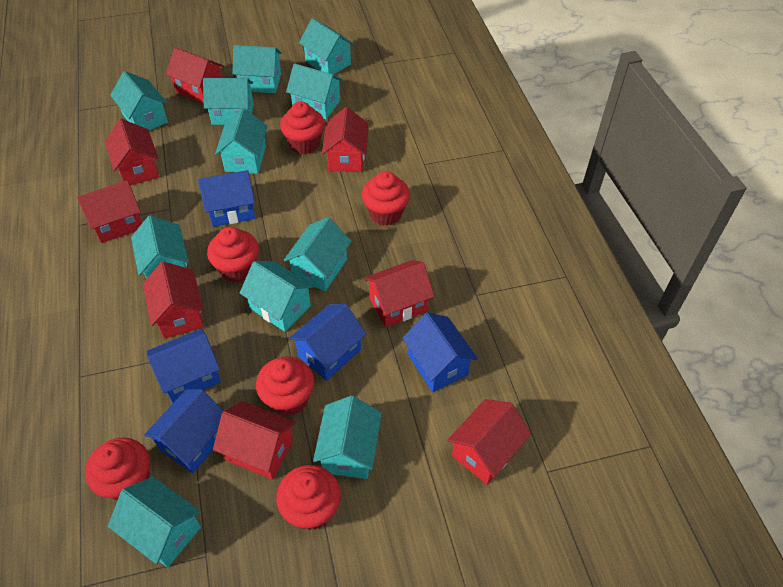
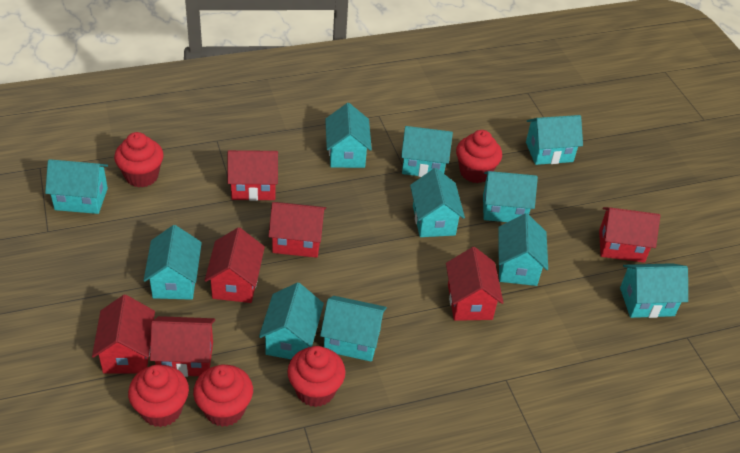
blue house: 5 -> 0
red cupcake: 6 -> 5
red house: 8 -> 7

